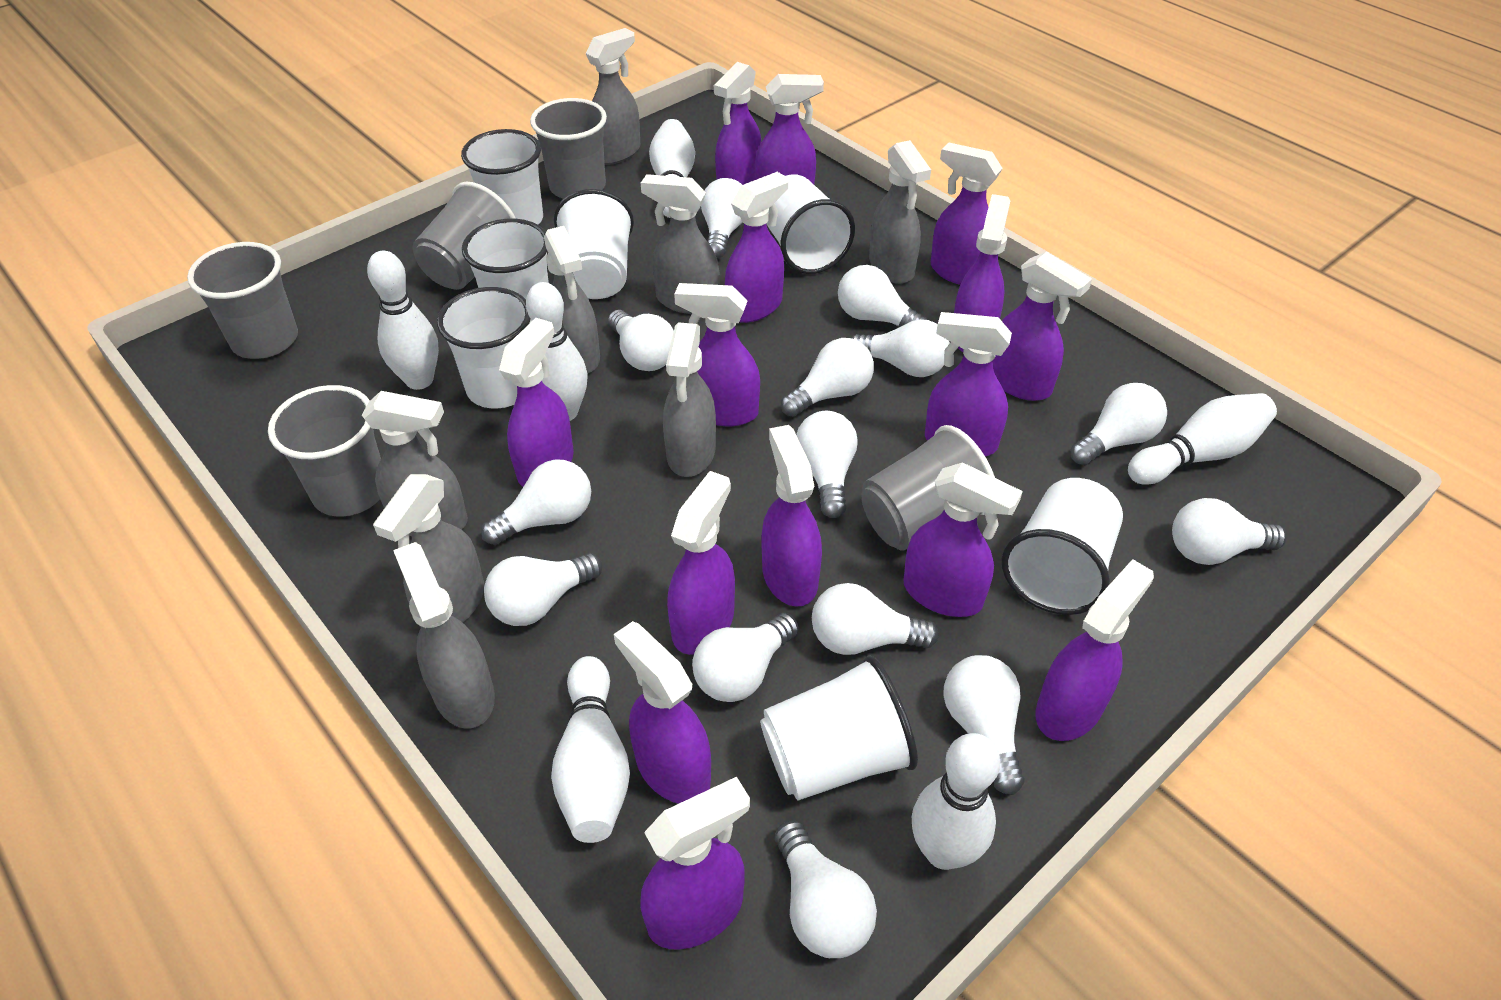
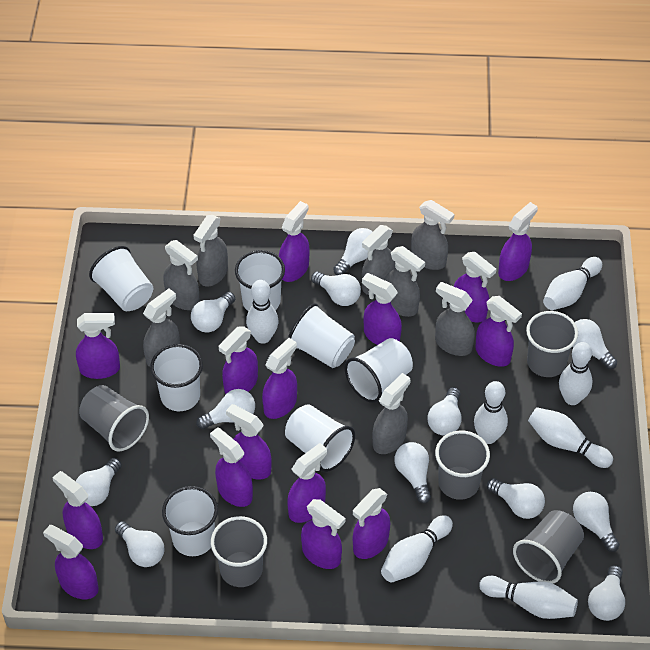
white bowling pin: 6 -> 7
white light bulb: 14 -> 12

